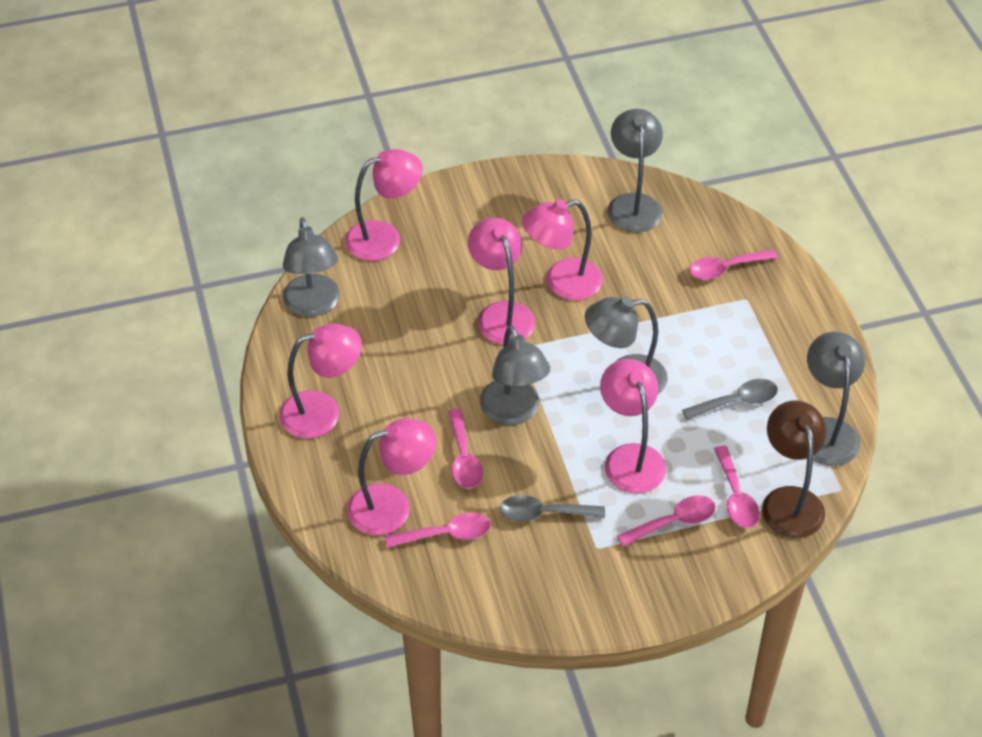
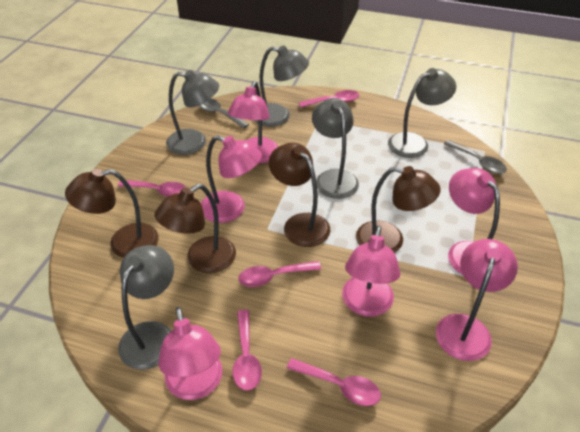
brown lamp: 1 -> 4

